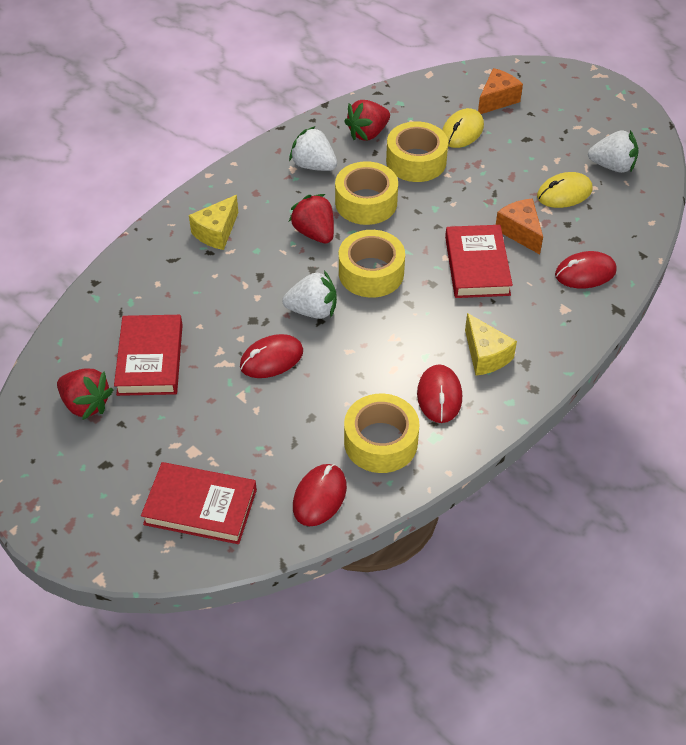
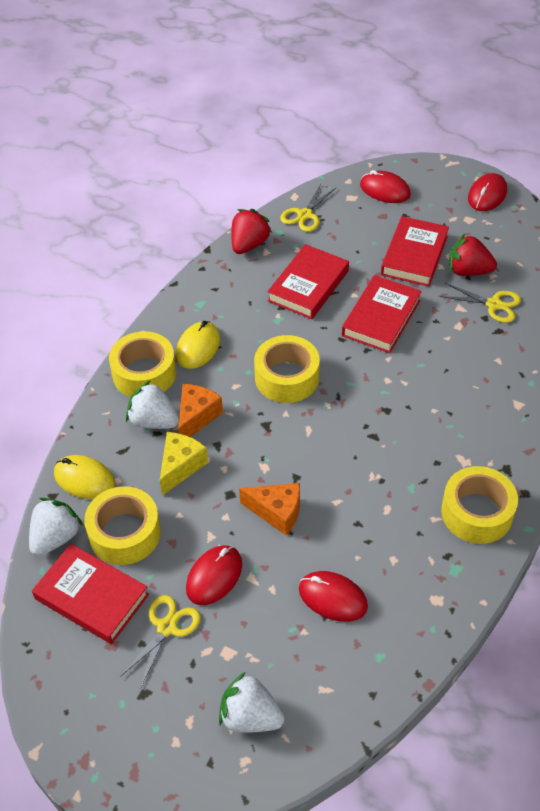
red book: 3 -> 4
red strawberry: 3 -> 2
yellow cheese: 2 -> 1
yellow scissors: 0 -> 3

